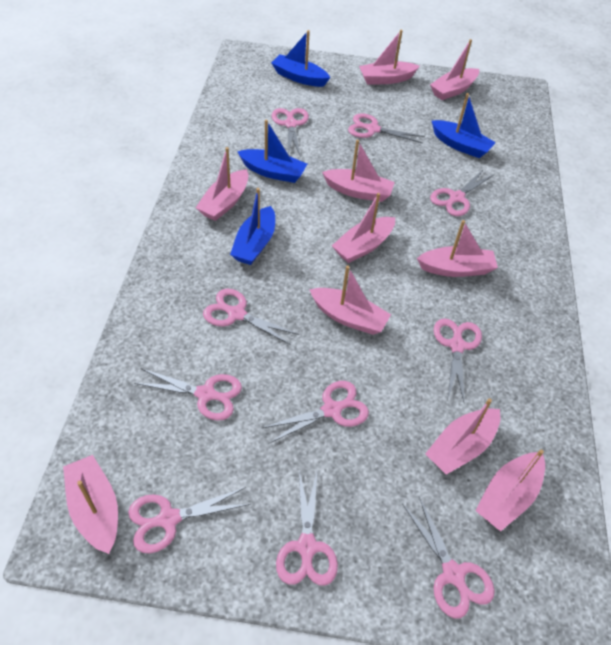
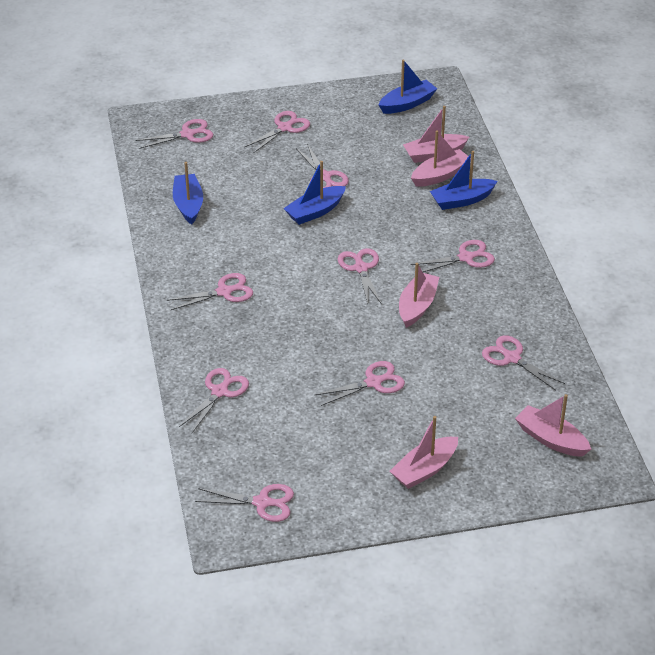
pink boat: 10 -> 5

